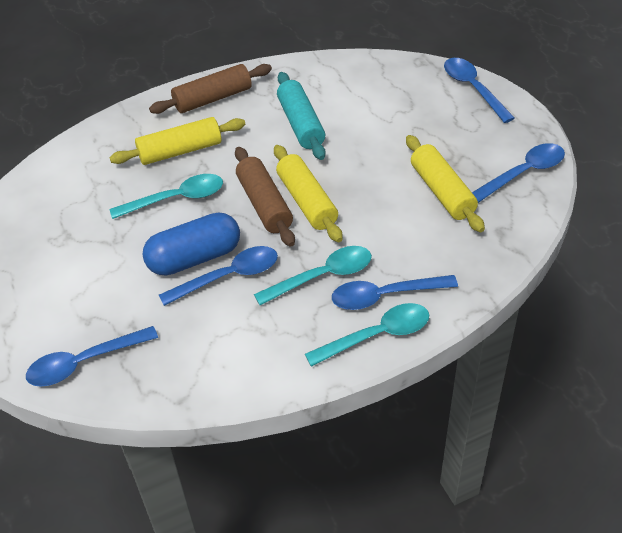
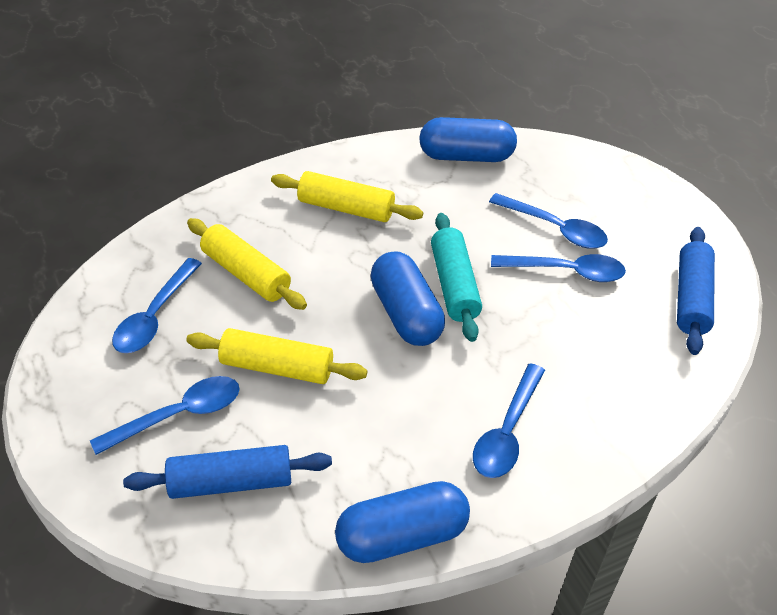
blue capsule: 1 -> 3
blue rolling pin: 0 -> 2
brown rolling pin: 2 -> 0
turquoise spoon: 3 -> 0

